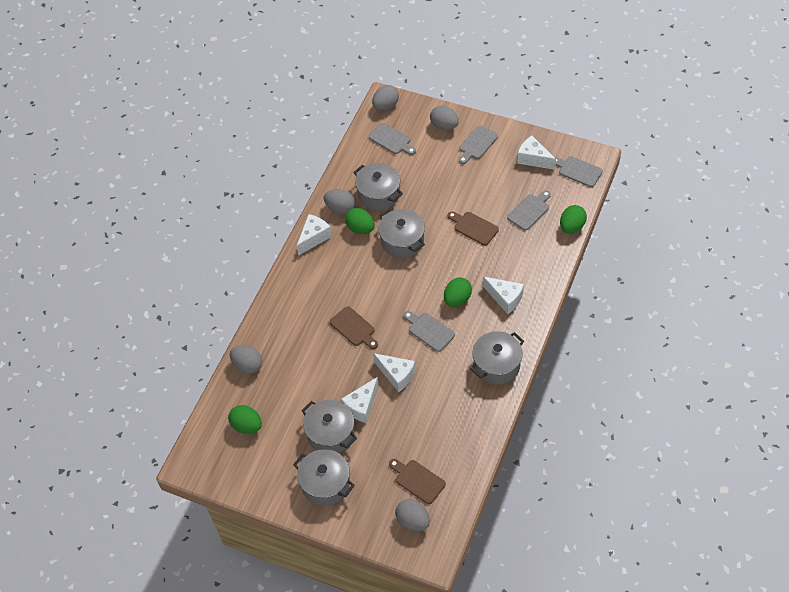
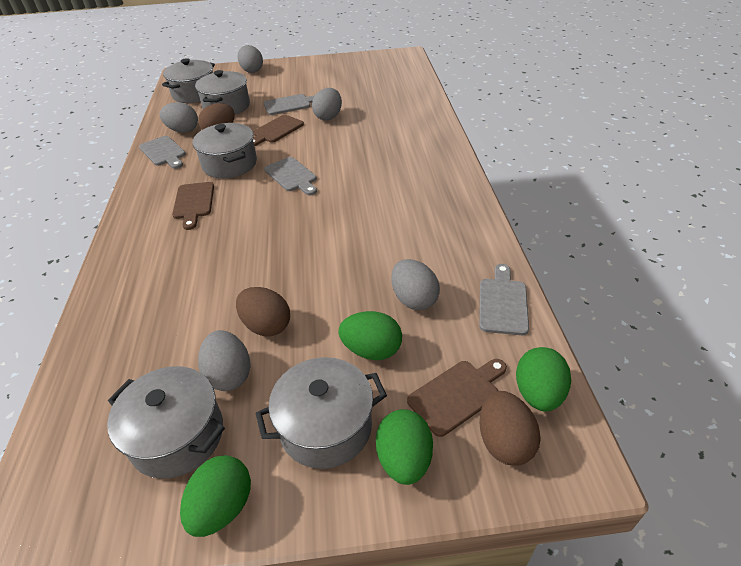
brown egg: 0 -> 3
grey cutting board: 5 -> 4
white cheese: 5 -> 0

